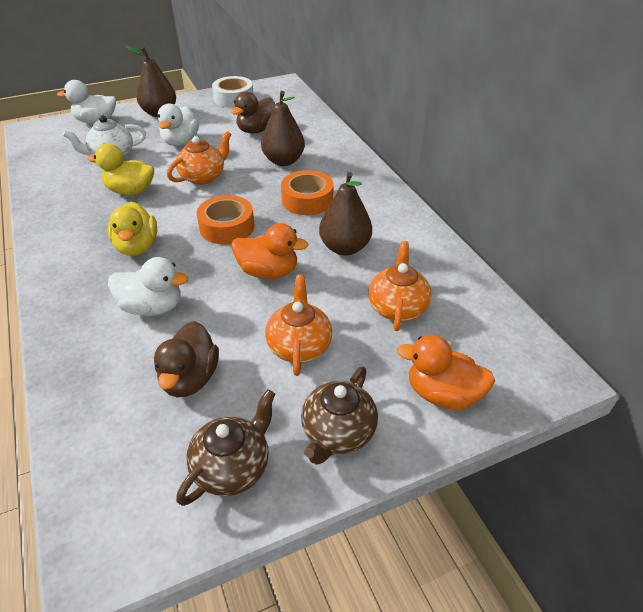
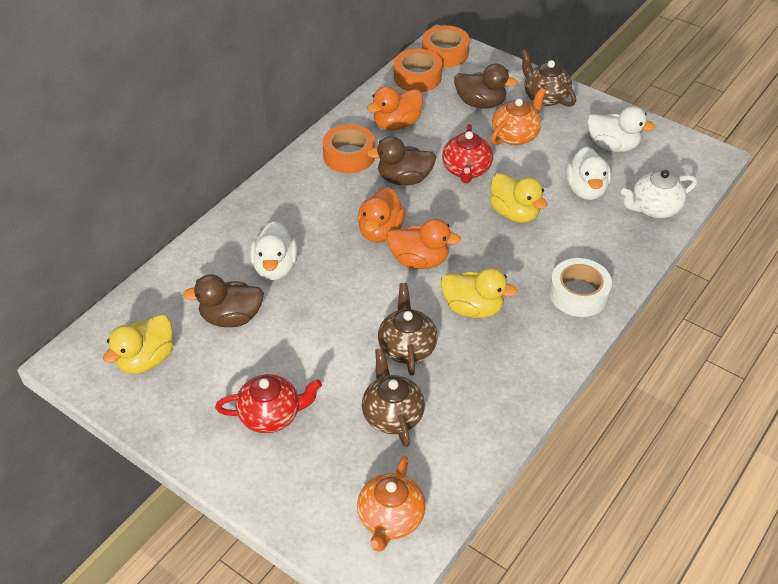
brown duck: 2 -> 3
brown pear: 3 -> 0
brown teapot: 2 -> 3
orange duck: 2 -> 3
orange tape: 2 -> 3
orange teapot: 3 -> 2
red teapot: 0 -> 2
yellow duck: 2 -> 3

